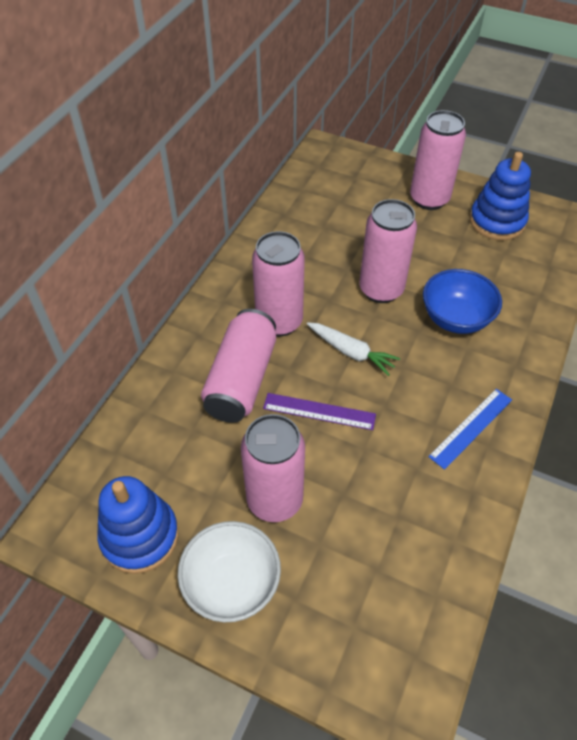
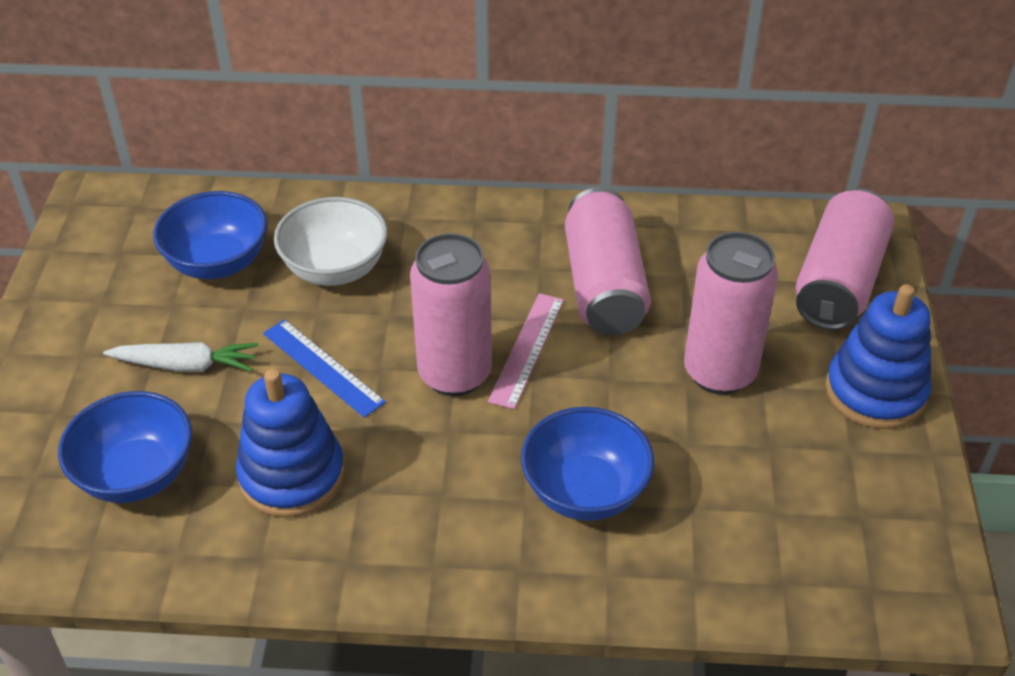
blue bowl: 1 -> 3
pink can: 5 -> 4
pink ruler: 0 -> 1
purple ruler: 1 -> 0

